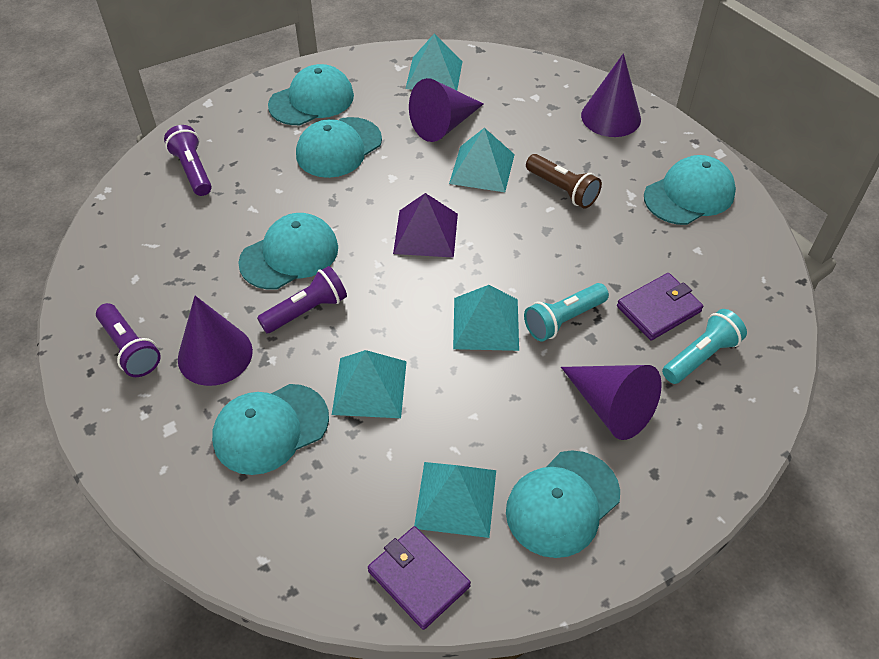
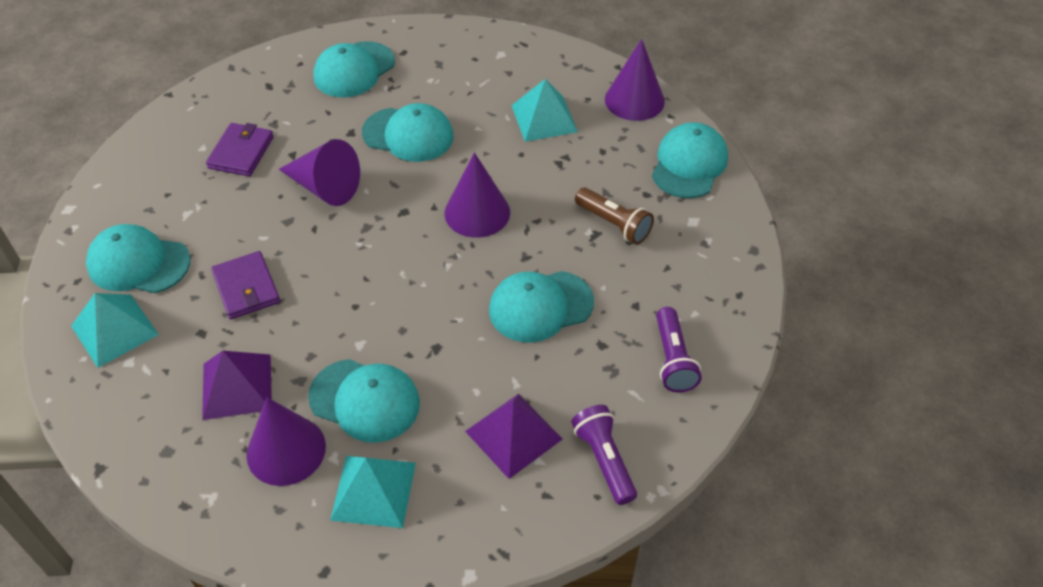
purple flashlight: 3 -> 2
purple pyramid: 1 -> 2
turquoise flashlight: 2 -> 0
turquoise pyramid: 5 -> 3

